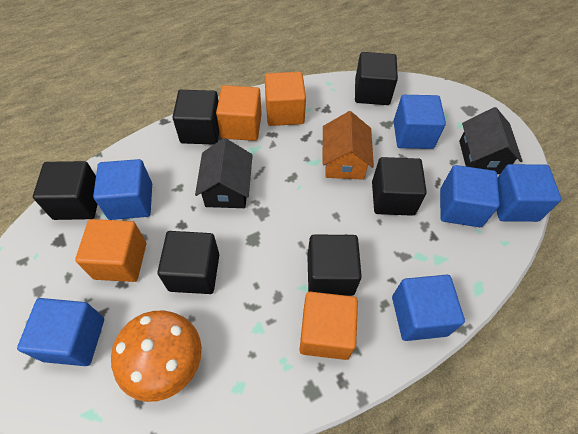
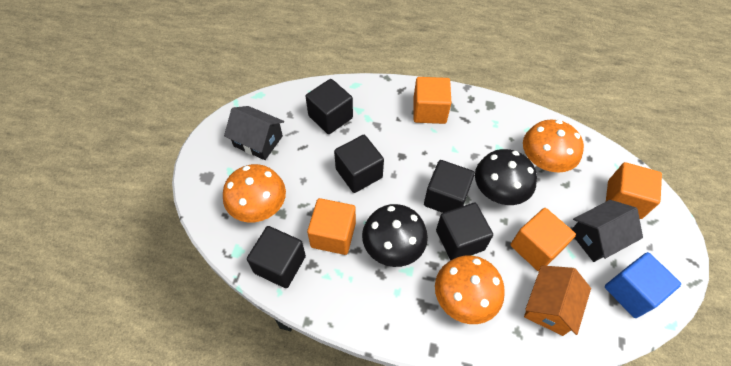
black cube: 6 -> 5
black mushroom: 0 -> 2
blue cube: 6 -> 1
orange mushroom: 1 -> 3

